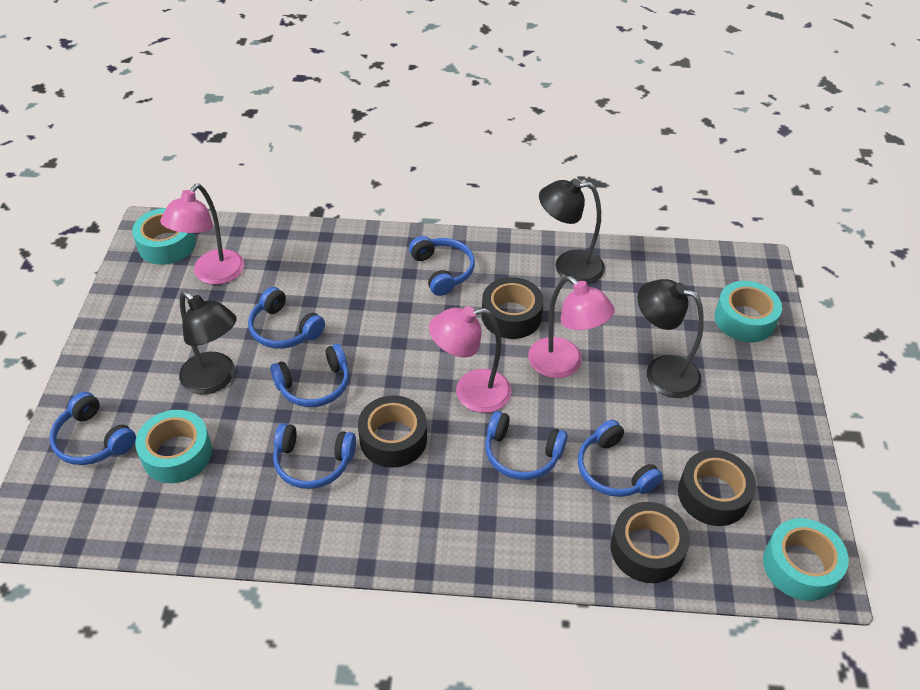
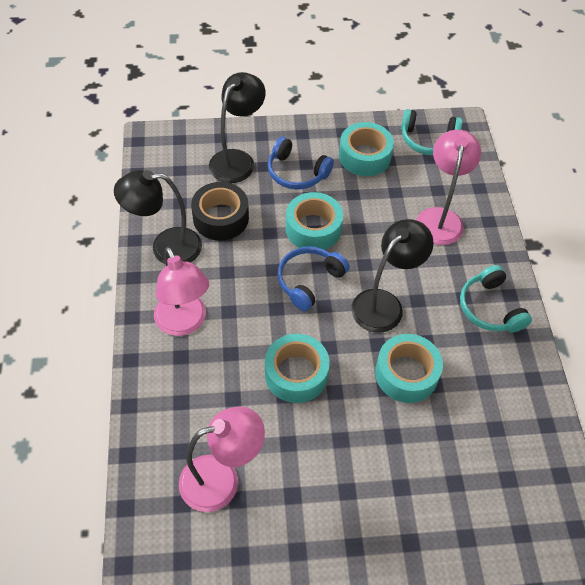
black tape: 4 -> 1
blue headphones: 7 -> 2
turquoise headphones: 0 -> 2

